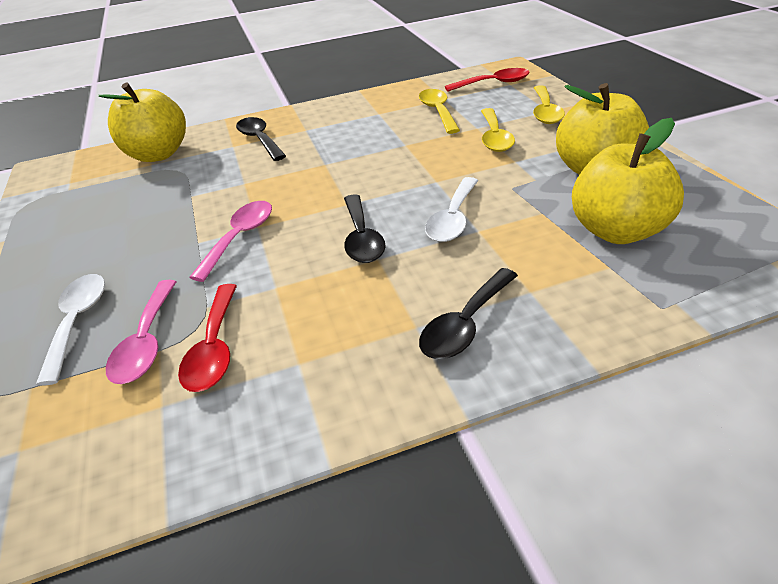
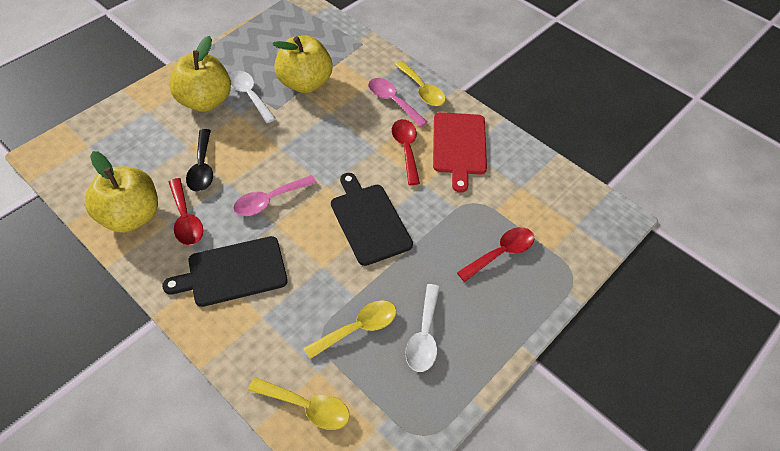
black cutting board: 0 -> 2
black spoon: 3 -> 1
red cutting board: 0 -> 1
red spoon: 2 -> 3

